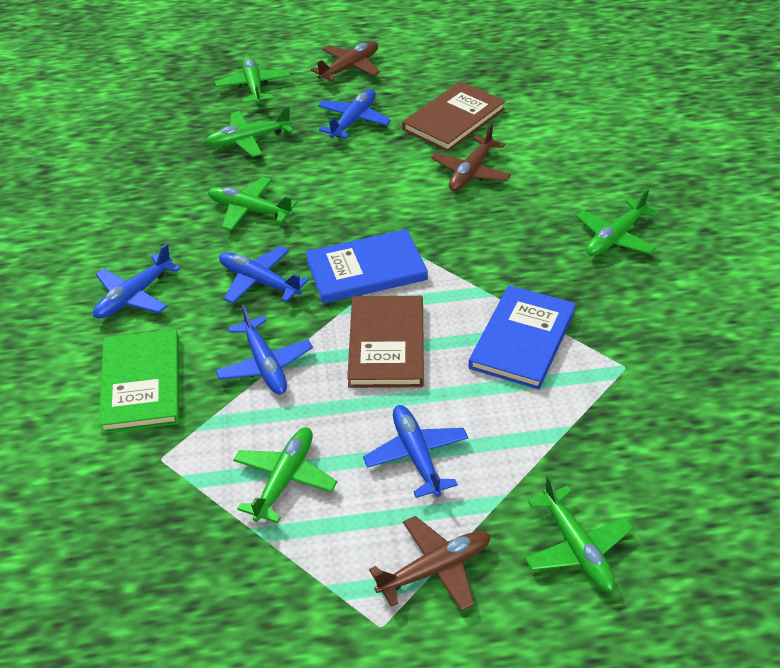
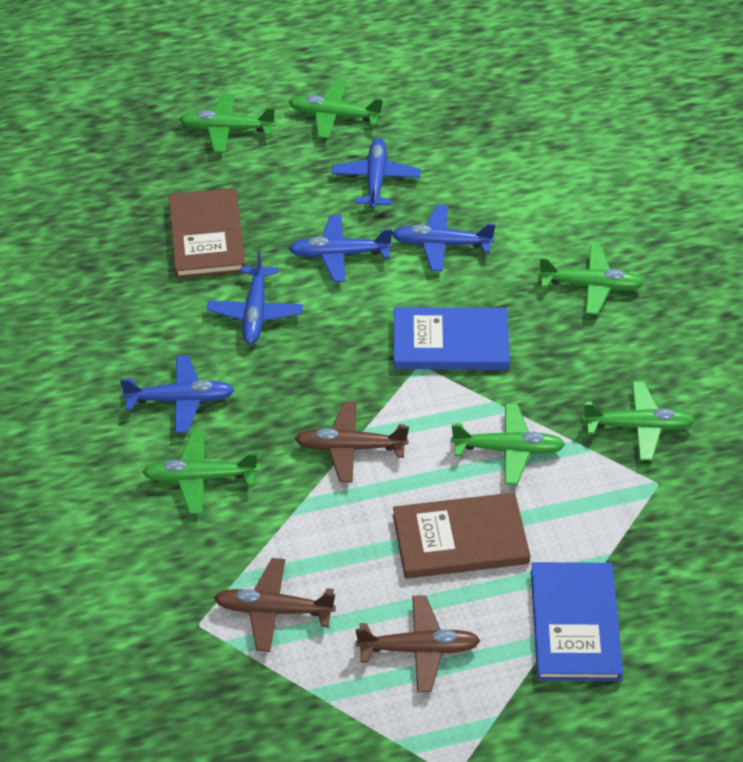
green book: 1 -> 0

